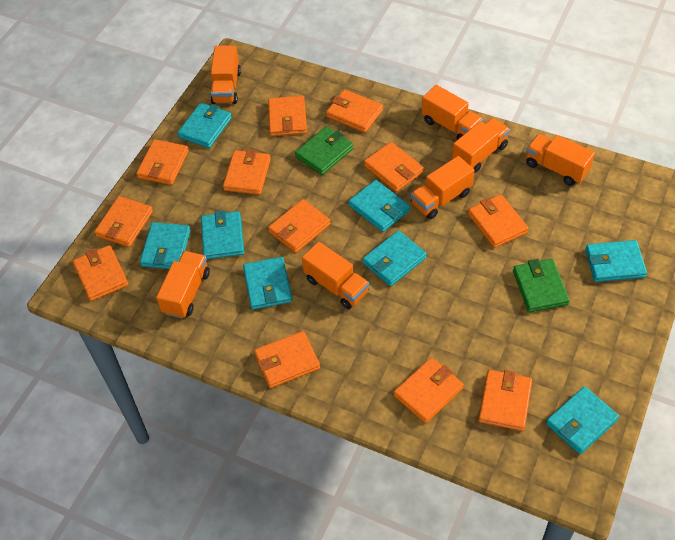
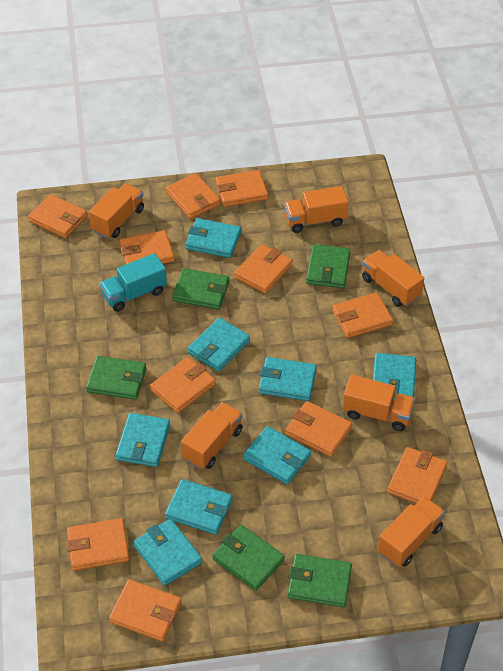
green wallet: 2 -> 5
orange truck: 7 -> 6
orange wallet: 12 -> 11
turquoise truck: 0 -> 1

